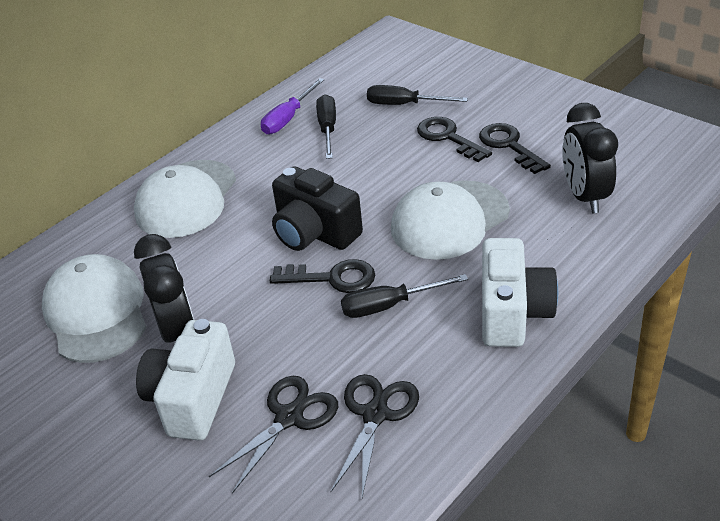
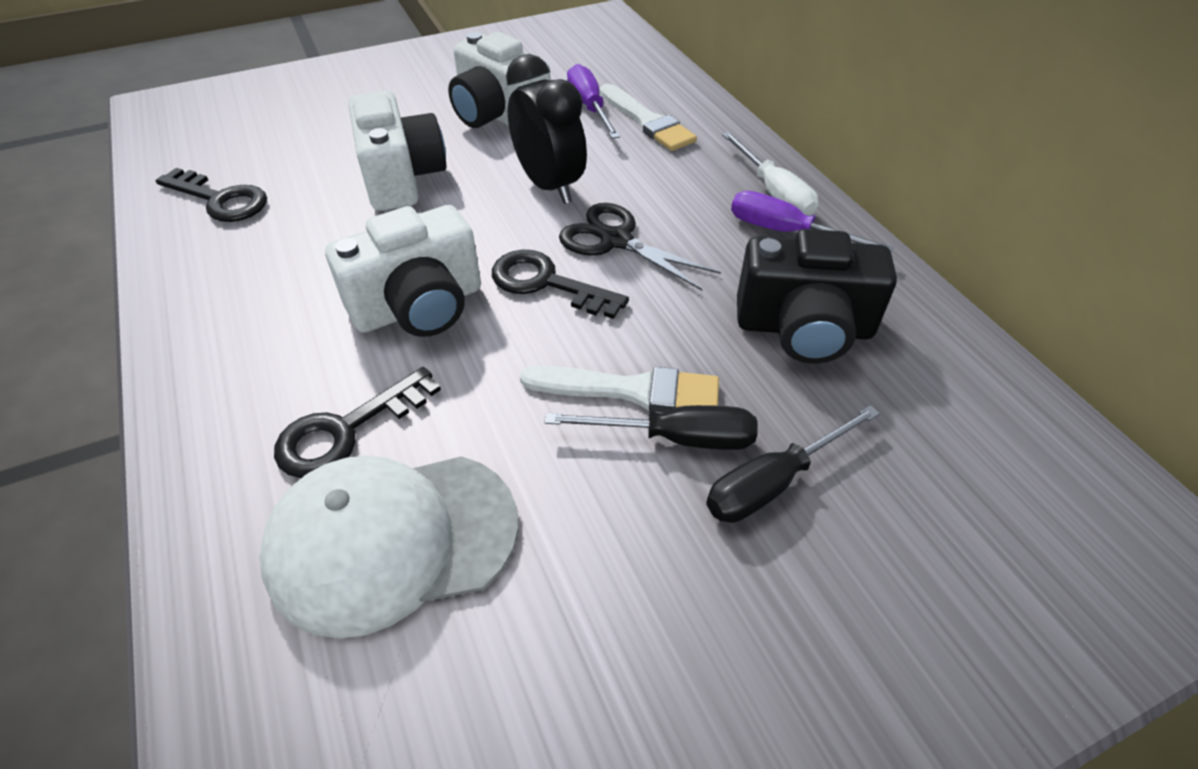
black clock: 2 -> 1
black scissors: 2 -> 1
black screwdriver: 3 -> 2
purple screwdriver: 1 -> 2
white brush: 0 -> 2
white camera: 2 -> 3
white cap: 3 -> 1
white screwdriver: 0 -> 1

